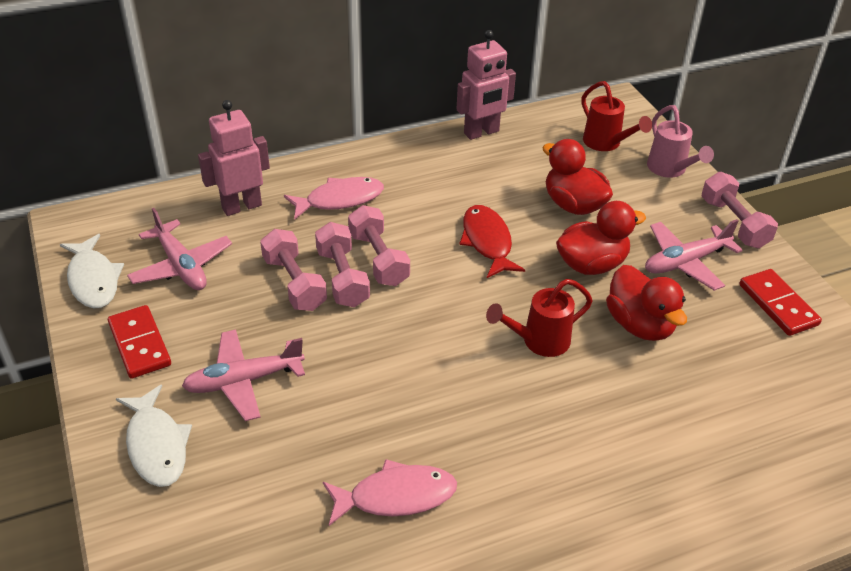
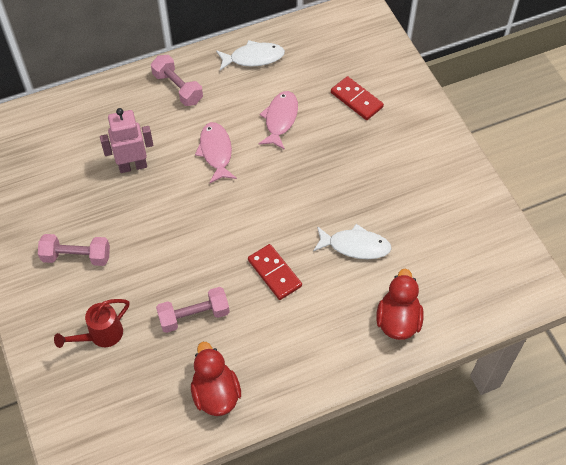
pink dumbbell: 4 -> 3
pink plane: 3 -> 0
pink robot: 2 -> 1
pink watering can: 1 -> 0
red duck: 3 -> 2
red fish: 1 -> 0
red watering can: 2 -> 1

